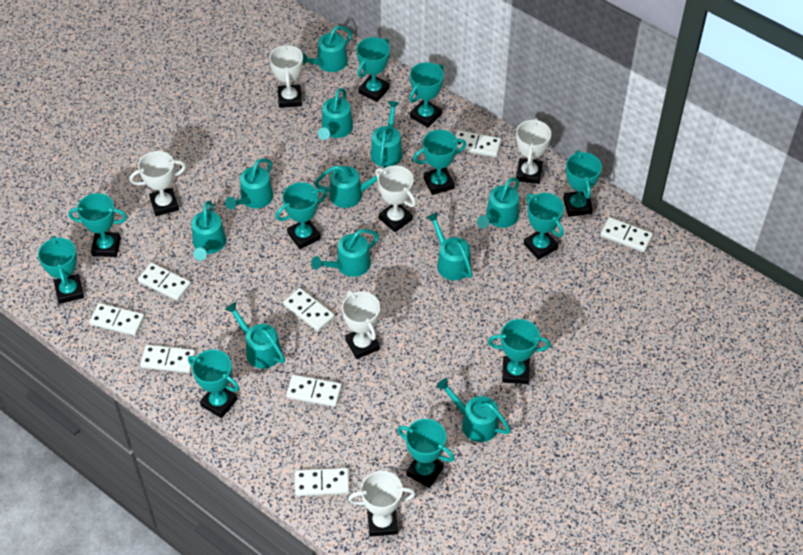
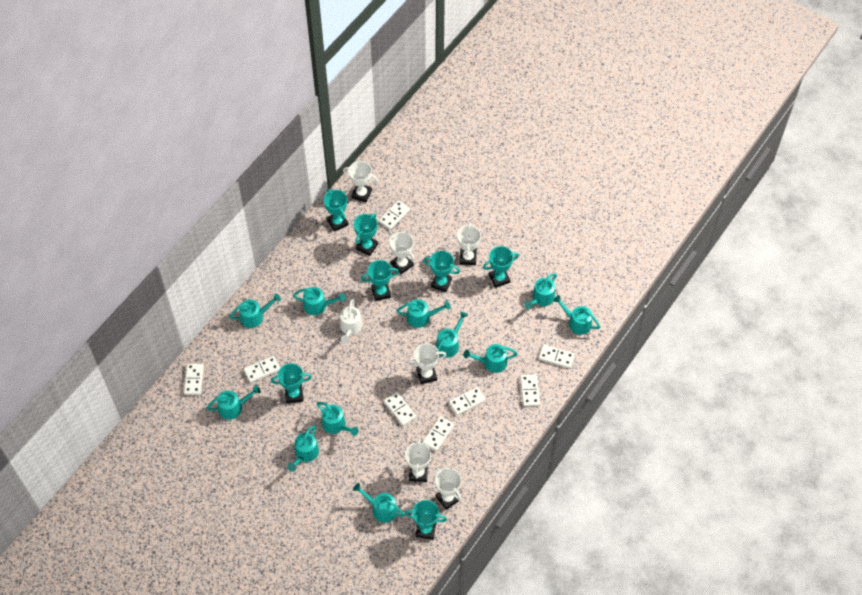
turquoise trophy: 11 -> 7
white watering can: 0 -> 1

